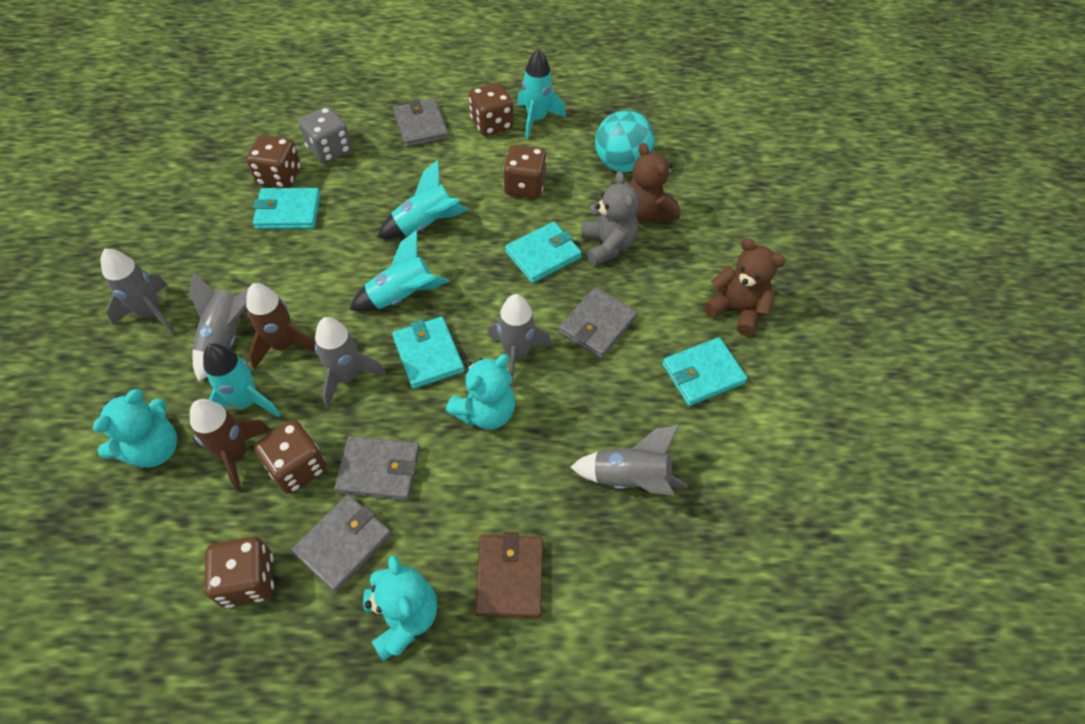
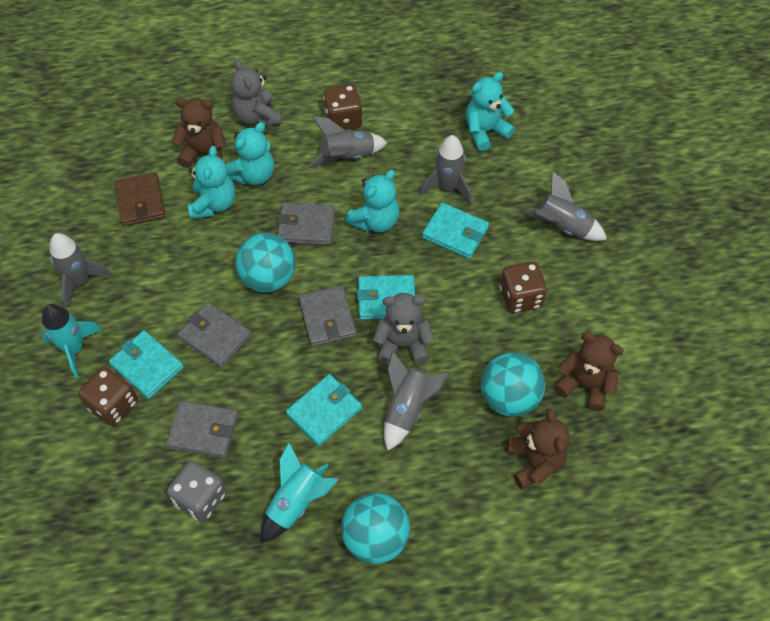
brown dice: 5 -> 3
brown rocket: 2 -> 0
brown teddy bear: 2 -> 3
grey teddy bear: 1 -> 2
turquoise ball: 1 -> 3
turquoise rocket: 4 -> 2
turquoise teddy bear: 3 -> 4

